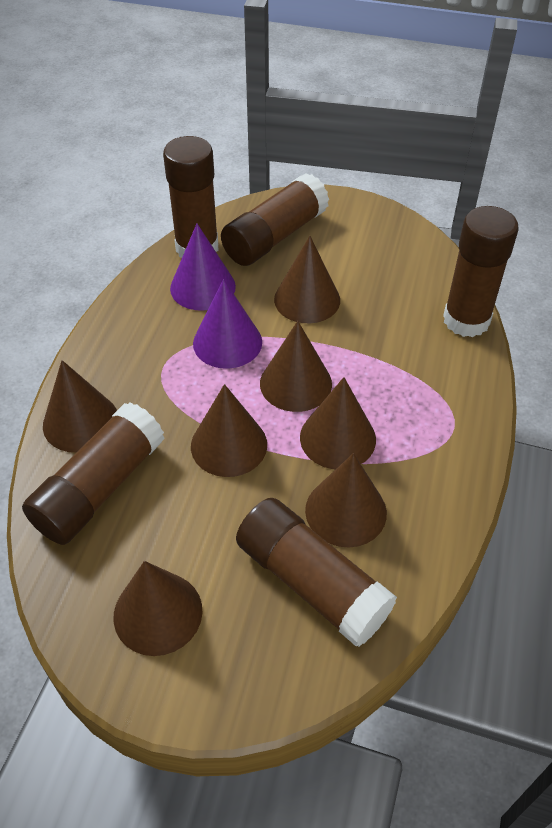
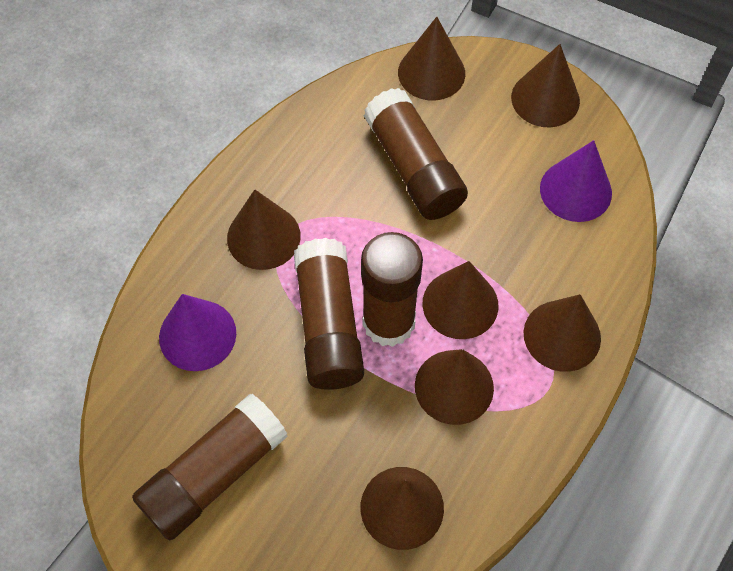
brown glue stick: 5 -> 4

